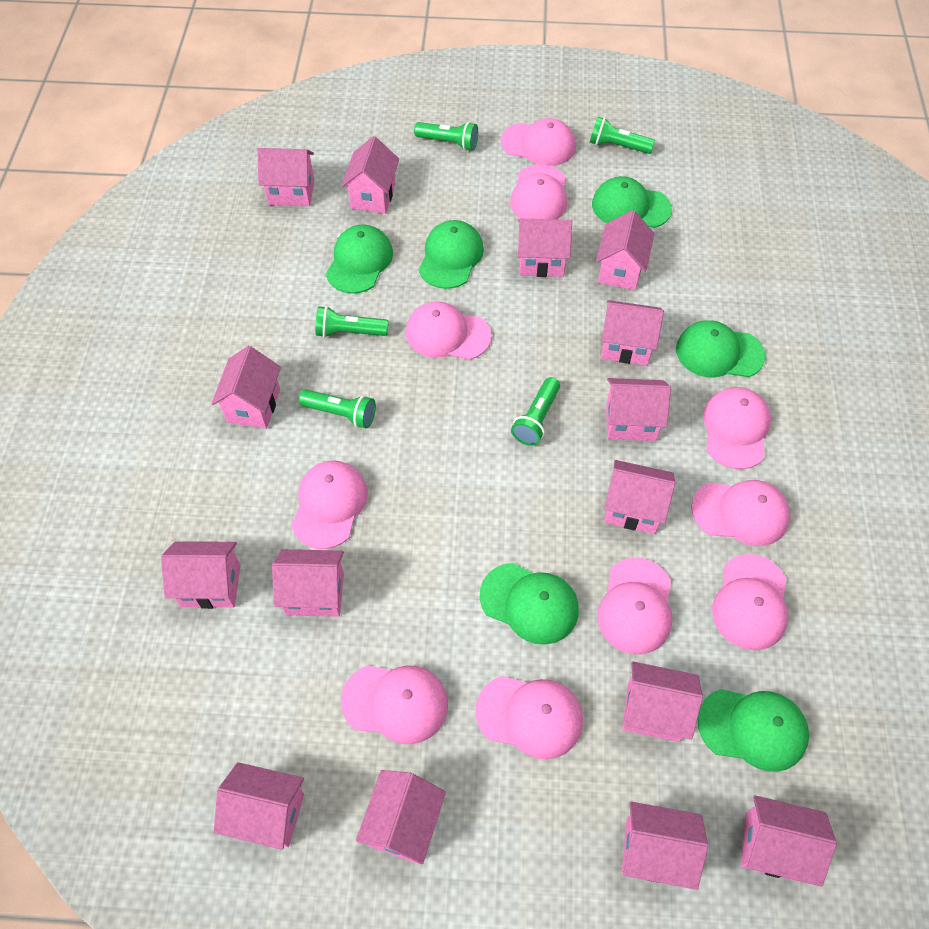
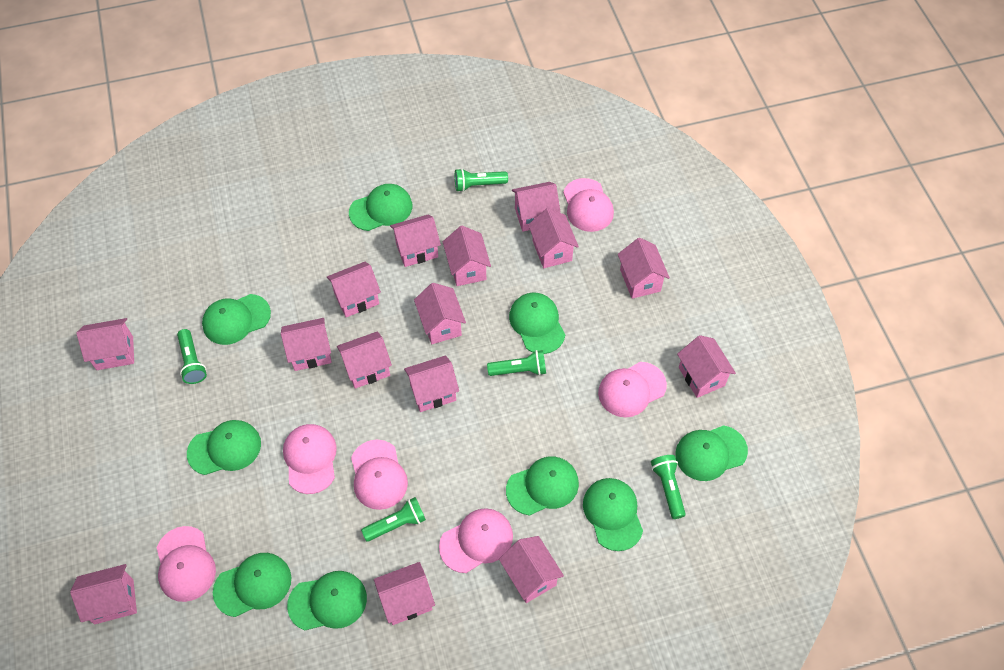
green cap: 6 -> 9
pink cap: 10 -> 6

